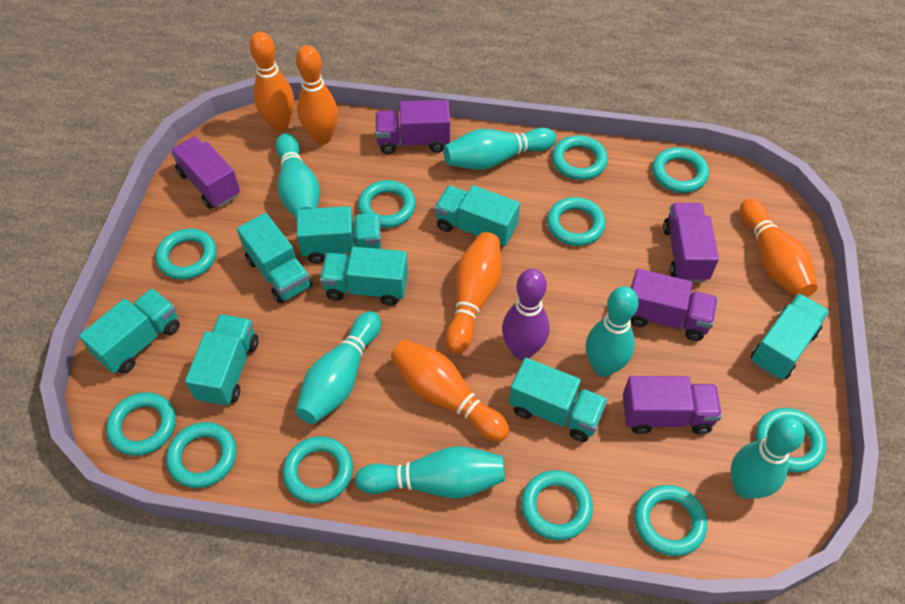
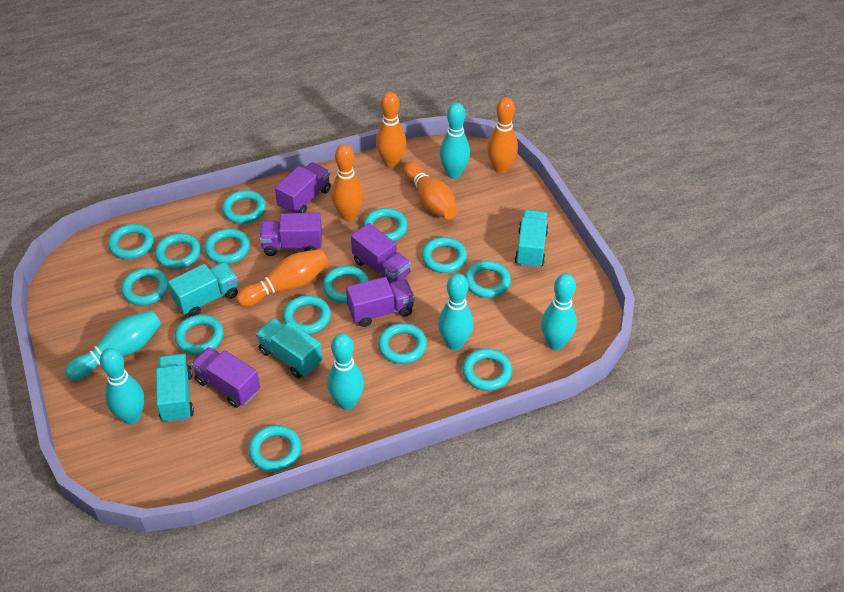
purple bowling pin: 1 -> 0
turquoise ring: 11 -> 14
turquoise truck: 8 -> 4

